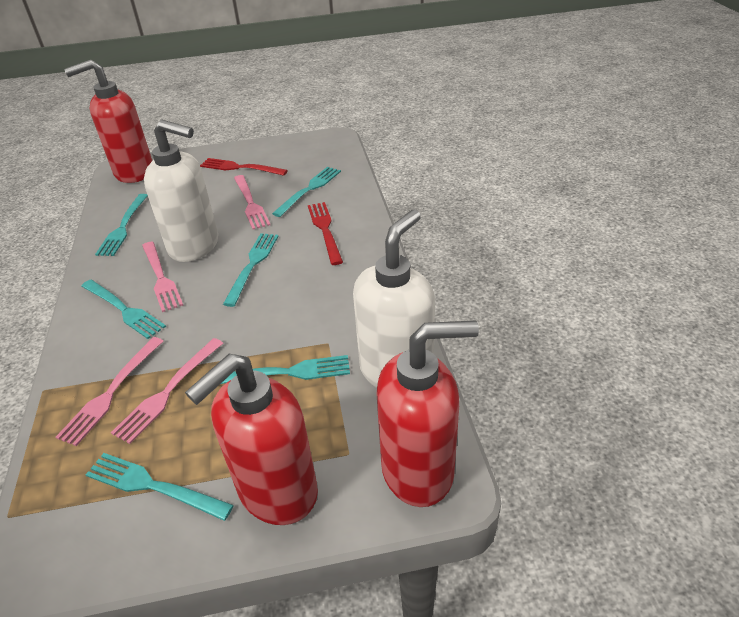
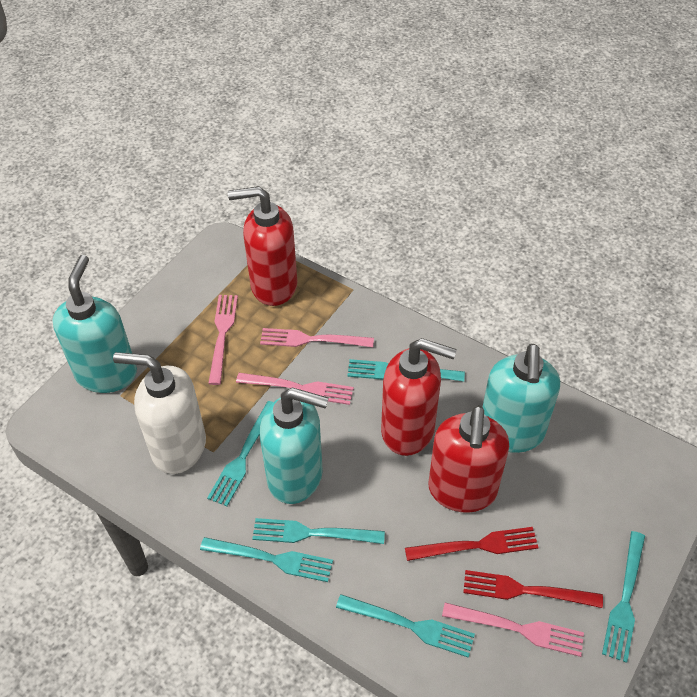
turquoise soap dispenser: 0 -> 3
white soap dispenser: 2 -> 1

